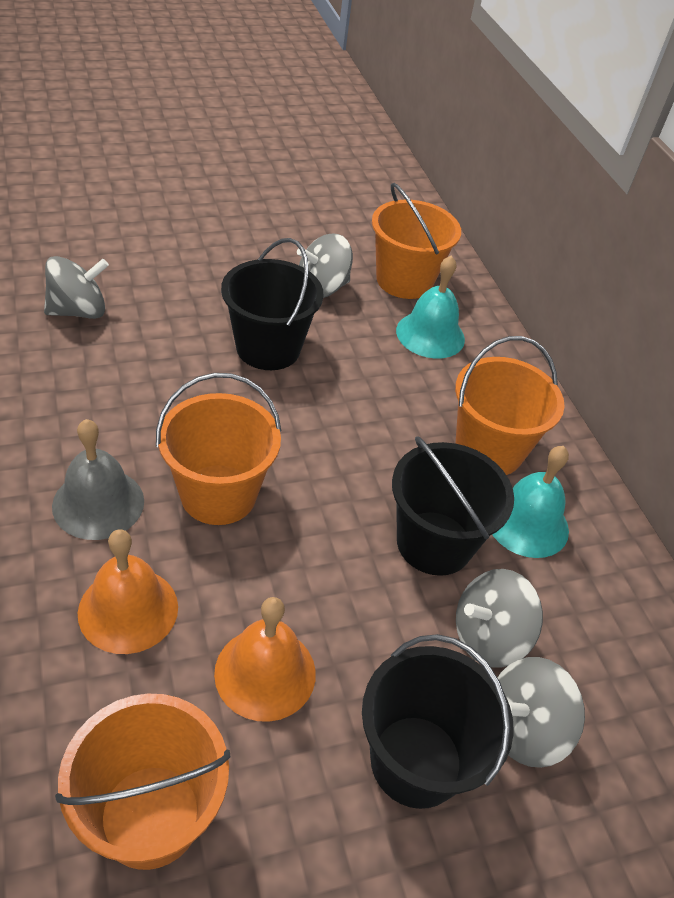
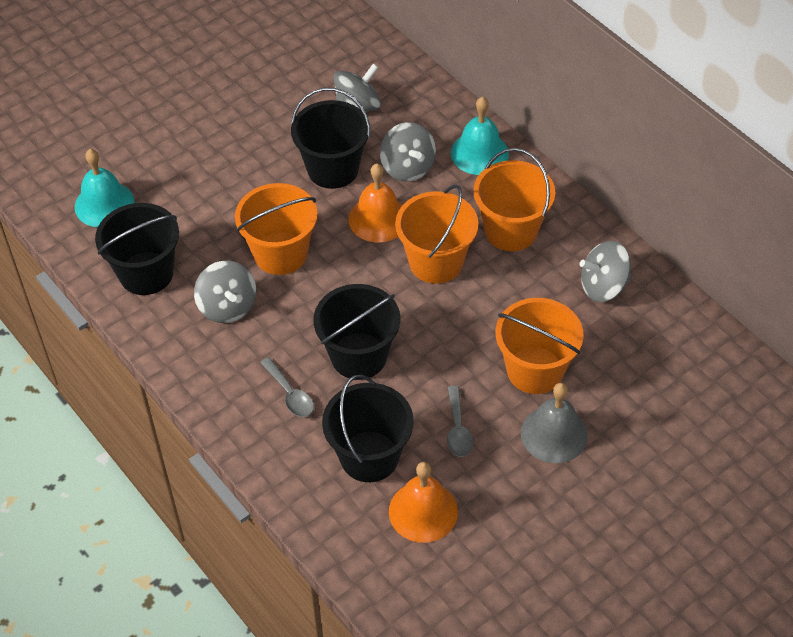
black bucket: 3 -> 4
grey spoon: 0 -> 2

